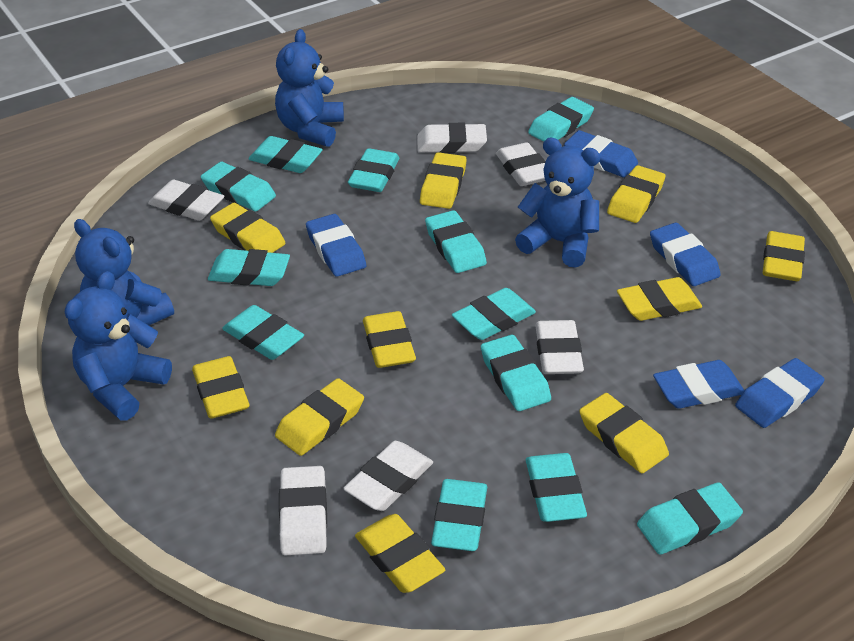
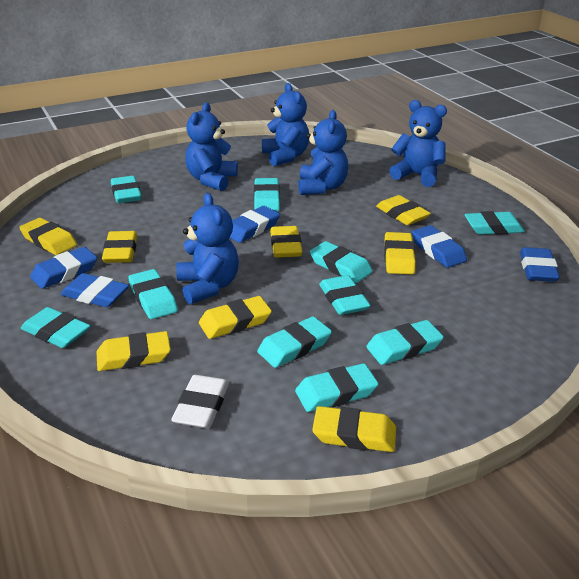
blue teddy bear: 4 -> 5
turquoise eraser: 12 -> 10
white eraser: 6 -> 1
yellow eraser: 10 -> 8

